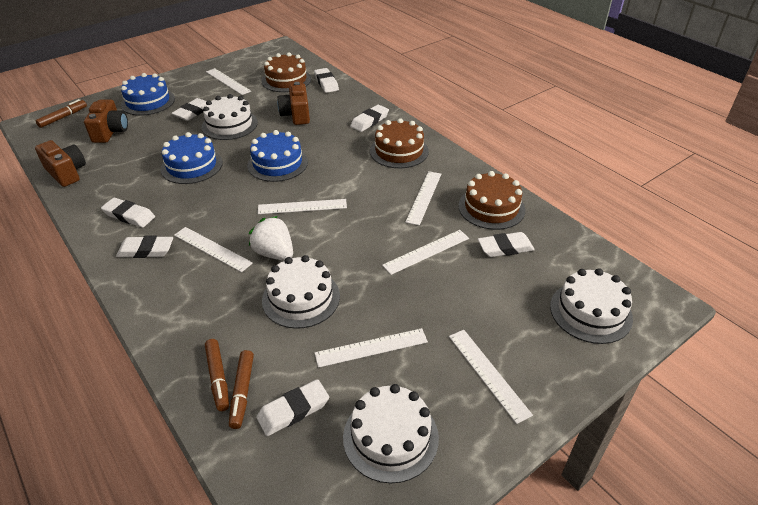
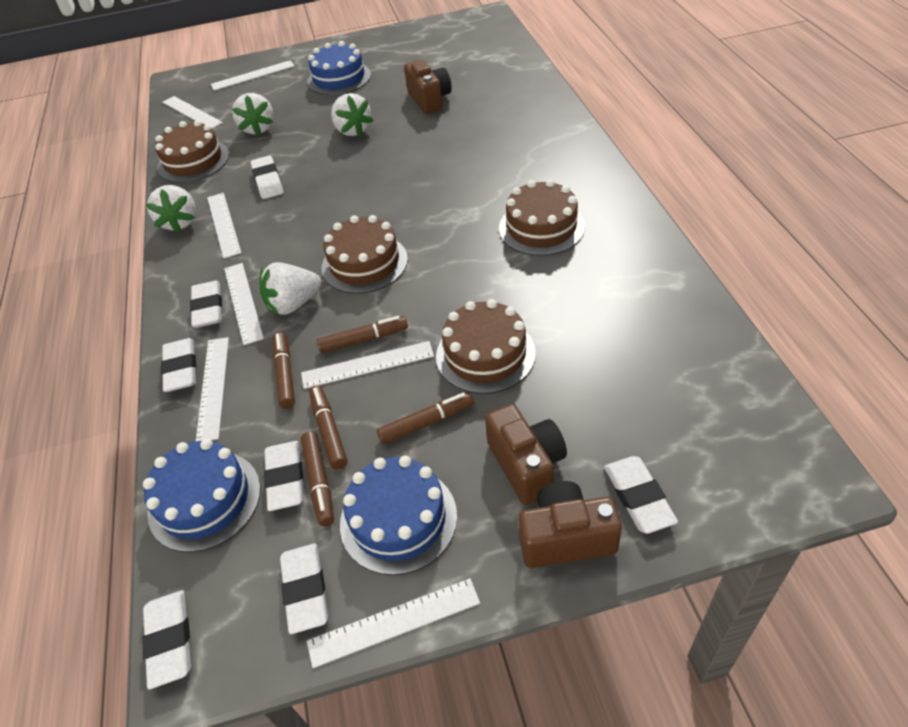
brown cake: 3 -> 4
brown marker: 3 -> 5
white cake: 4 -> 0
white strawberry: 1 -> 4

